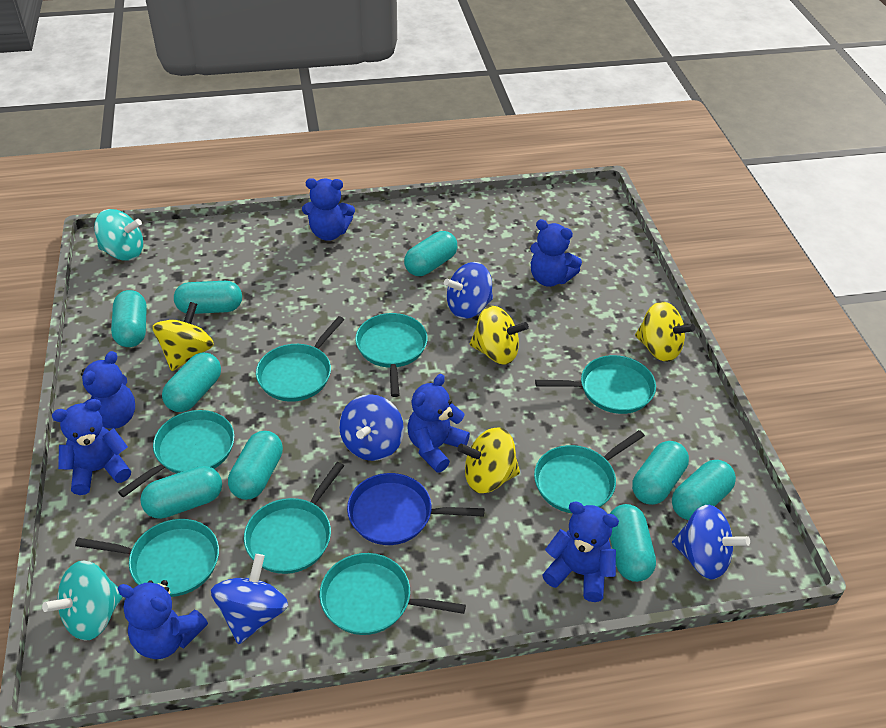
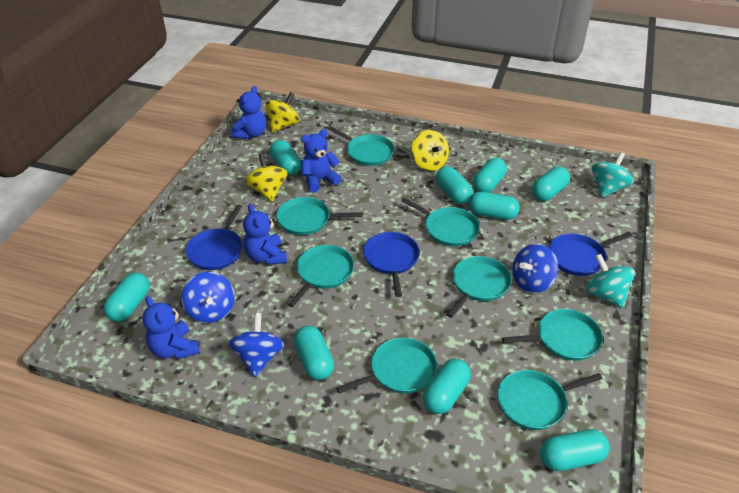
blue pan: 1 -> 3
blue spinning top: 4 -> 3
blue teddy bear: 7 -> 4
yellow spinning top: 4 -> 3

